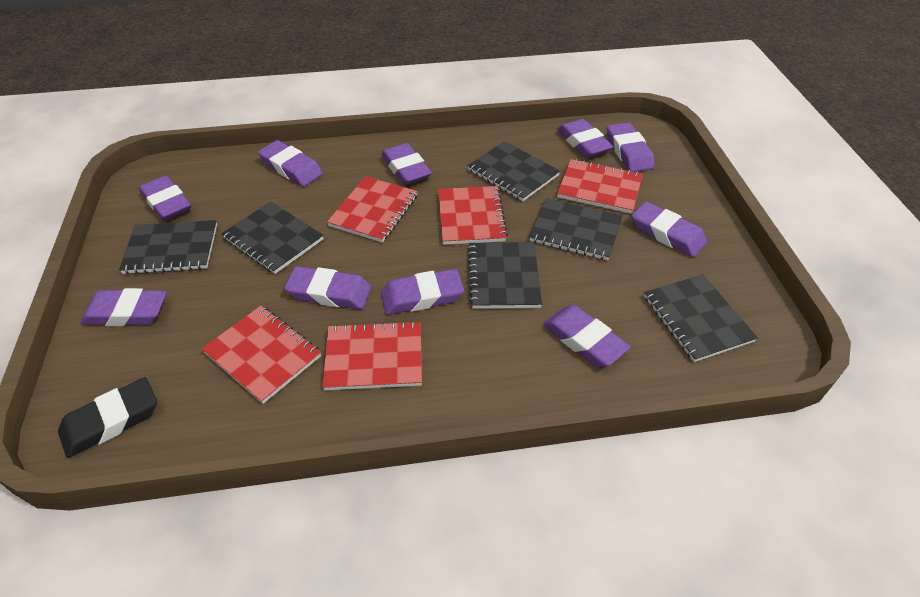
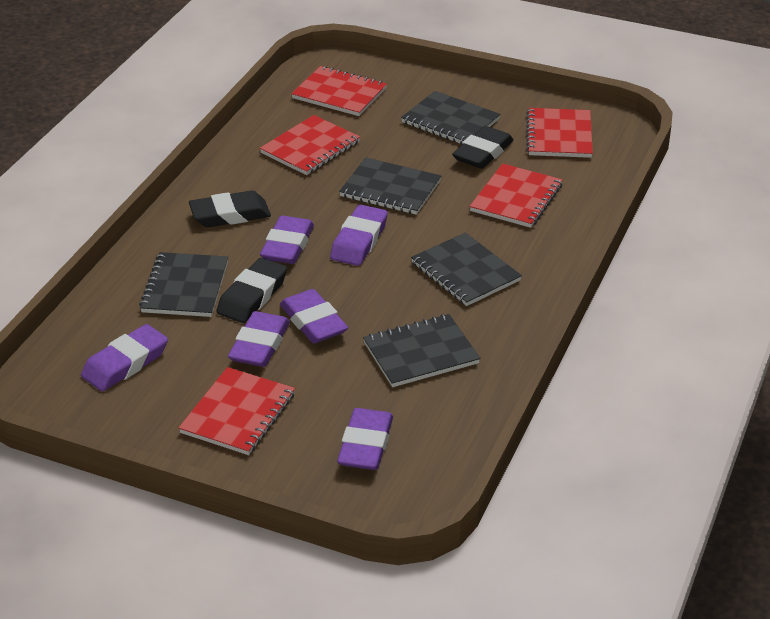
black eraser: 1 -> 3
black notebook: 6 -> 5
purple eraser: 10 -> 6

